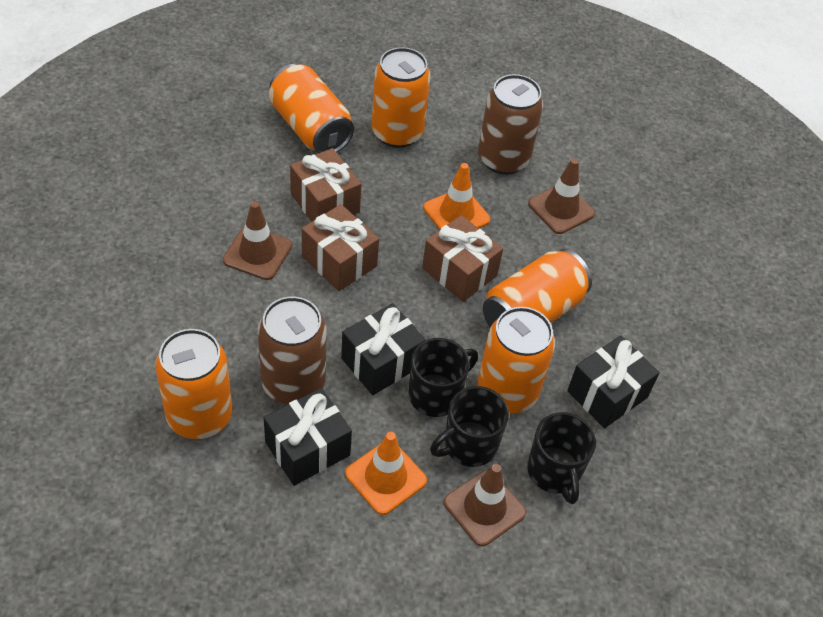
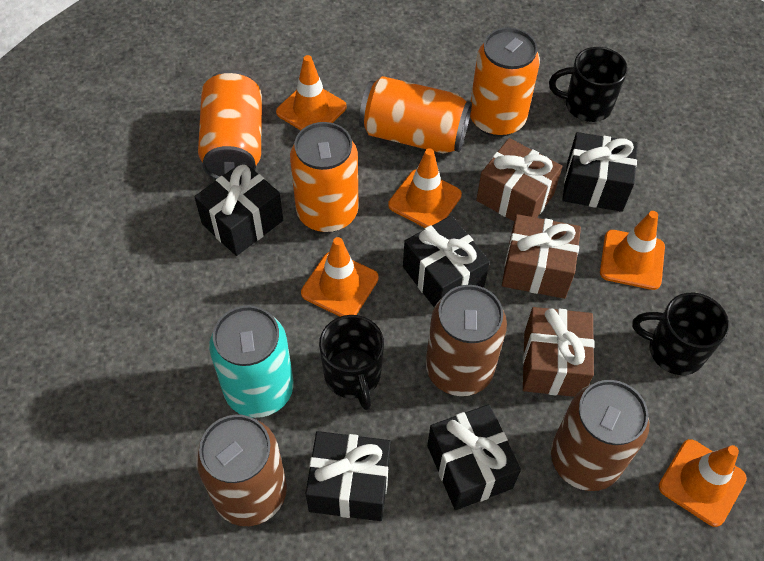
black gift: 3 -> 5
brown can: 2 -> 3
brown traffic cone: 3 -> 0
orange can: 5 -> 4
orange traffic cone: 2 -> 5
turquoise can: 0 -> 1

